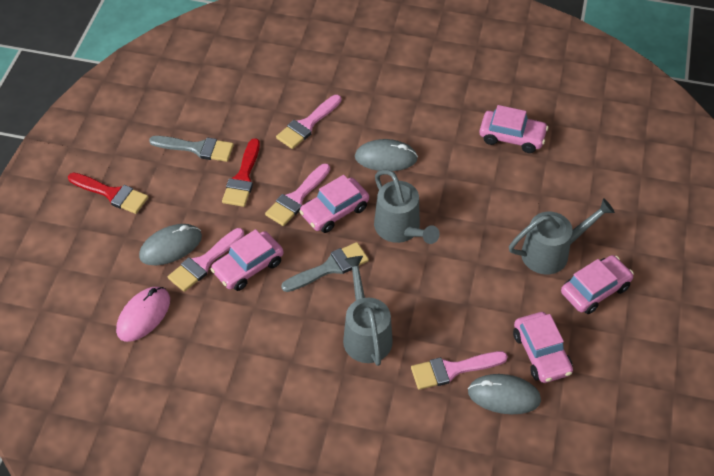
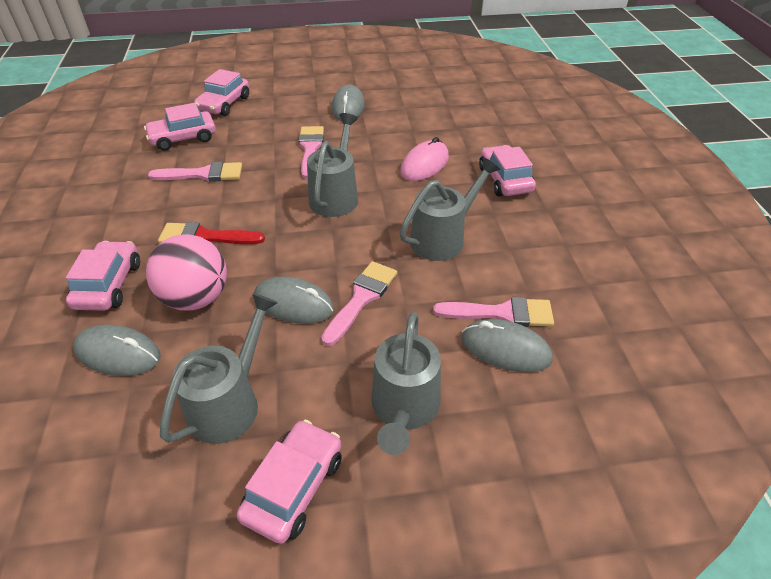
grey brush: 2 -> 0
grey mouse: 3 -> 4
grey watering can: 3 -> 4
pink ball: 0 -> 1
red brush: 2 -> 1

